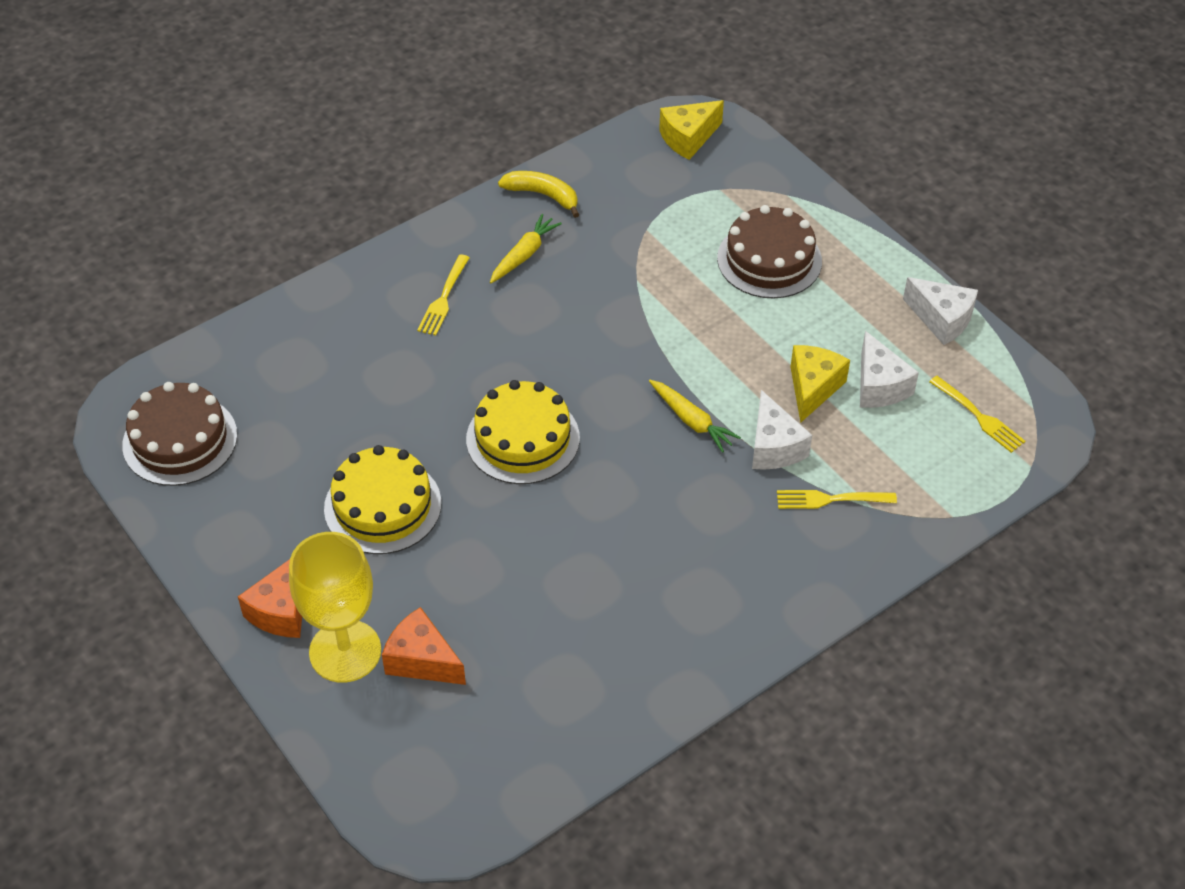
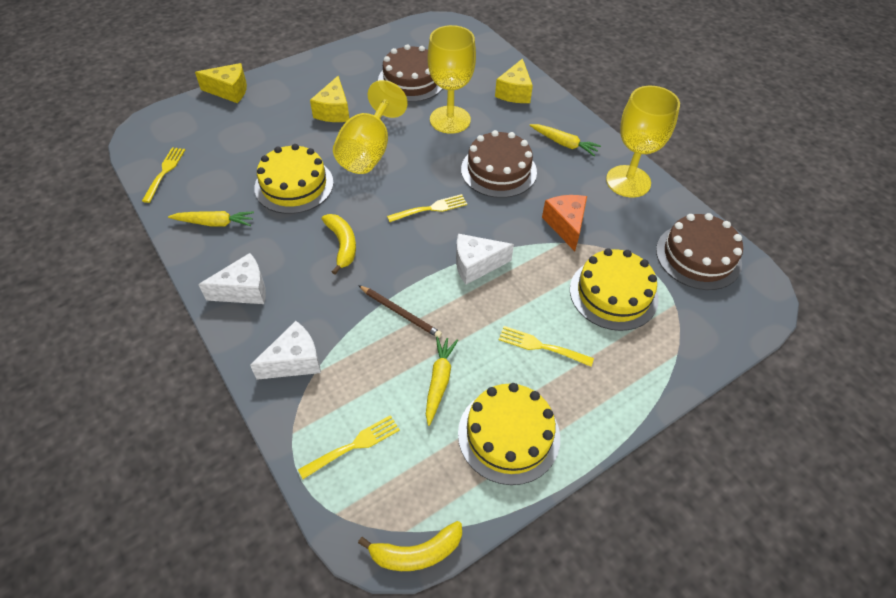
brown cake: 2 -> 3
brown pencil: 0 -> 1
orange cheese: 2 -> 1
yellow banana: 1 -> 2
yellow cake: 2 -> 3
yellow carrot: 2 -> 3
yellow cheese: 2 -> 3
yellow fork: 3 -> 4
yellow goblet: 1 -> 3

